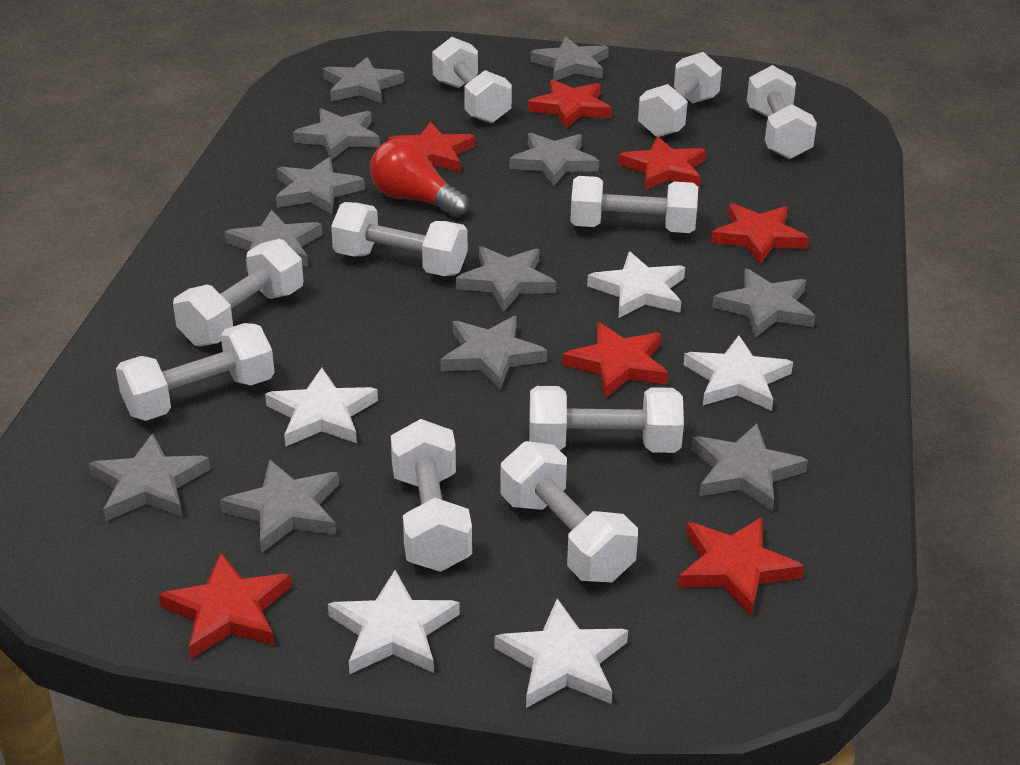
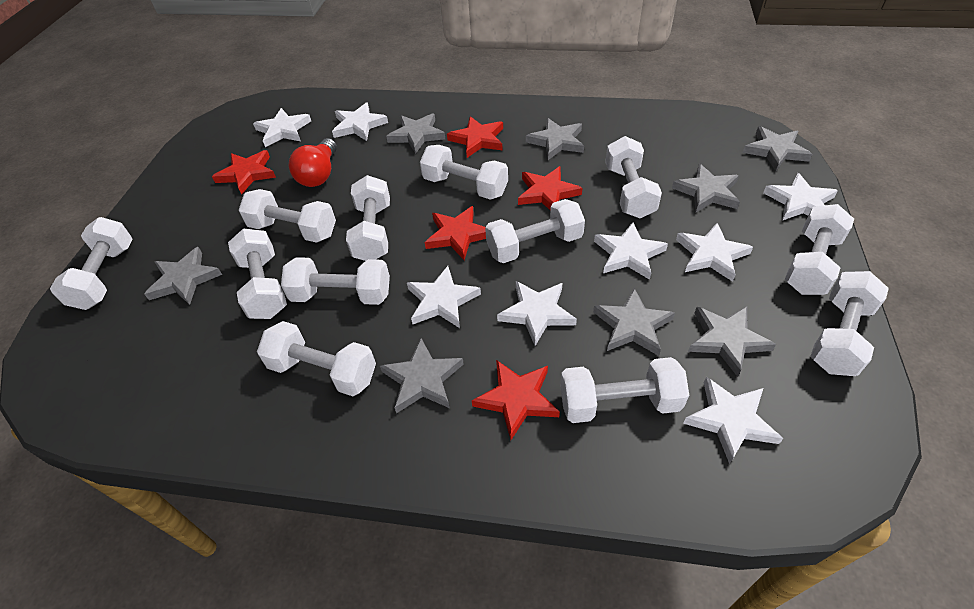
grey star: 12 -> 8
red star: 7 -> 5
white dumbbell: 10 -> 12
white star: 5 -> 8

